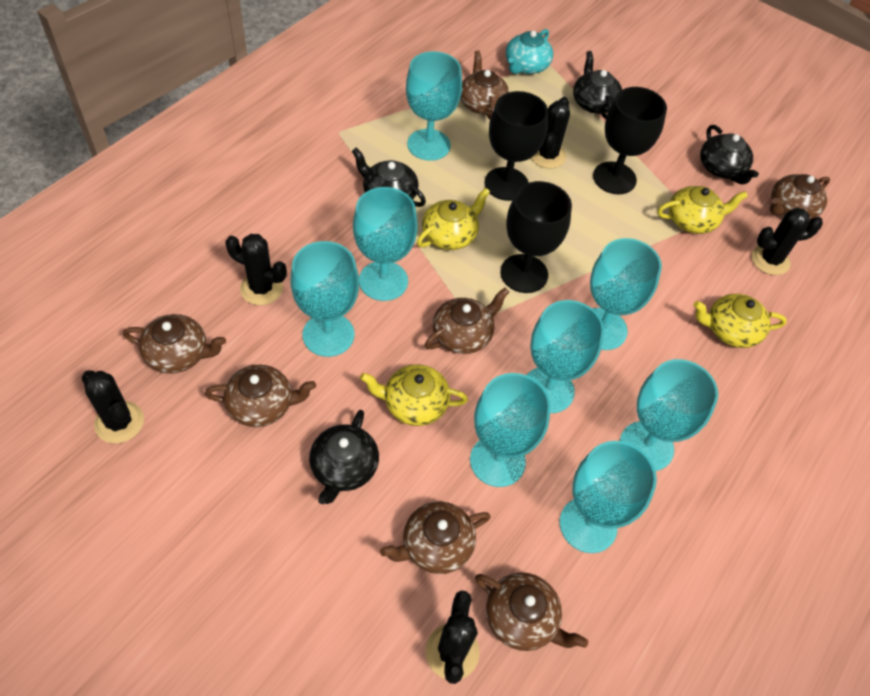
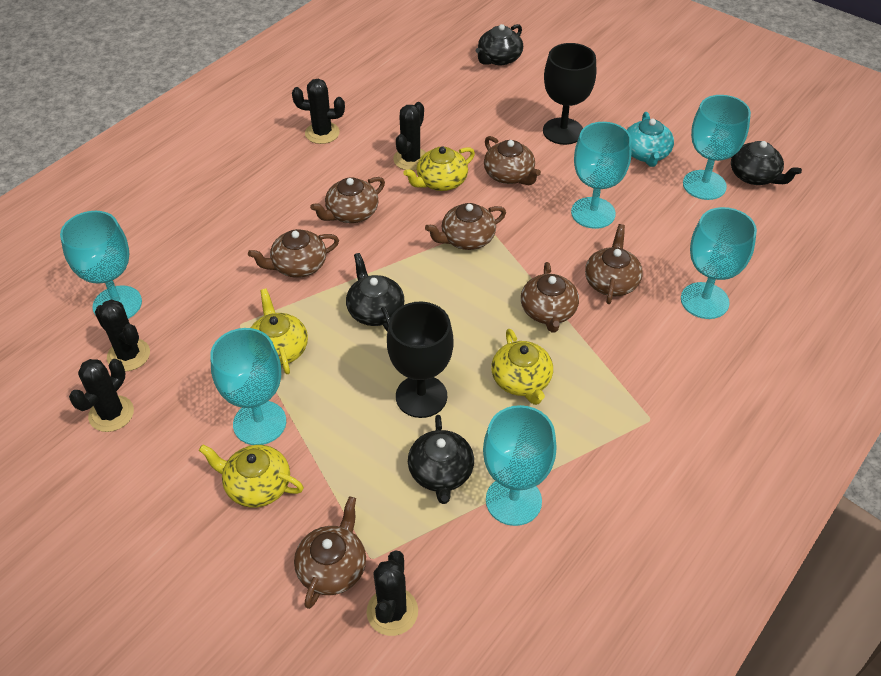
black goblet: 3 -> 2
turquoise goblet: 8 -> 6

